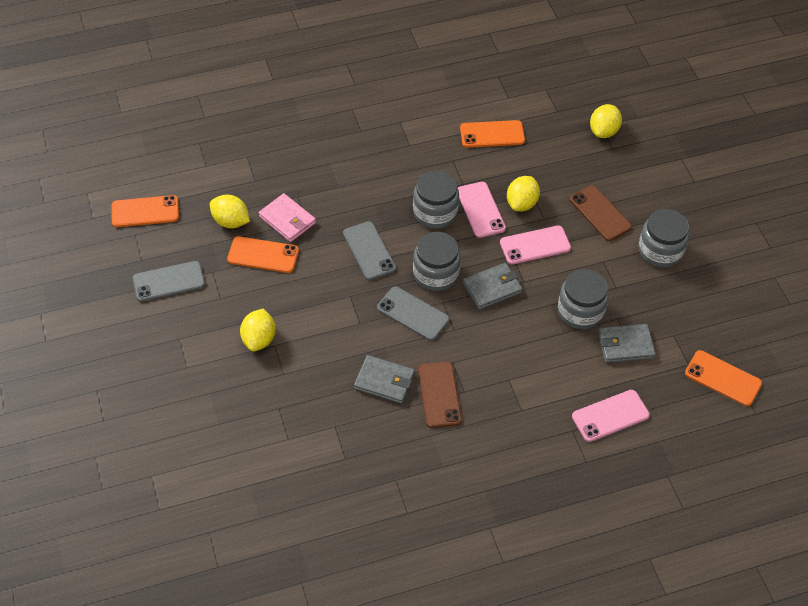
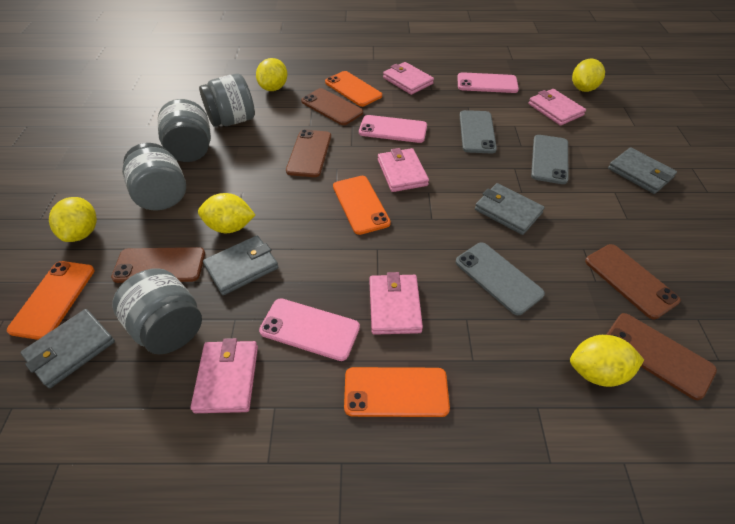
brown phone: 2 -> 5
grey wallet: 3 -> 4
pink wallet: 1 -> 5
yellow lemon: 4 -> 5

